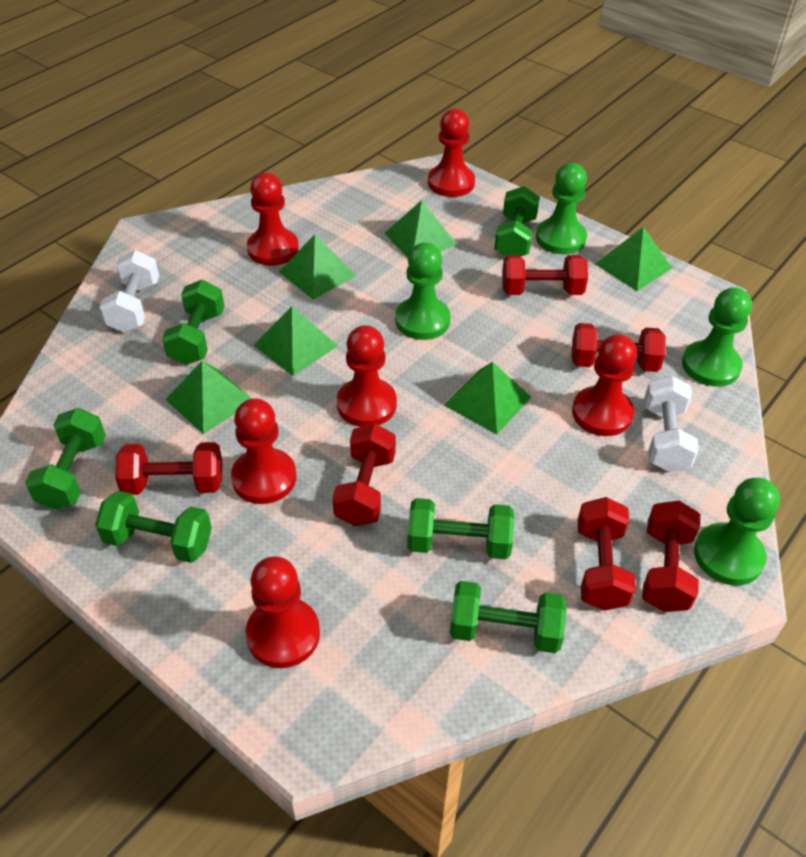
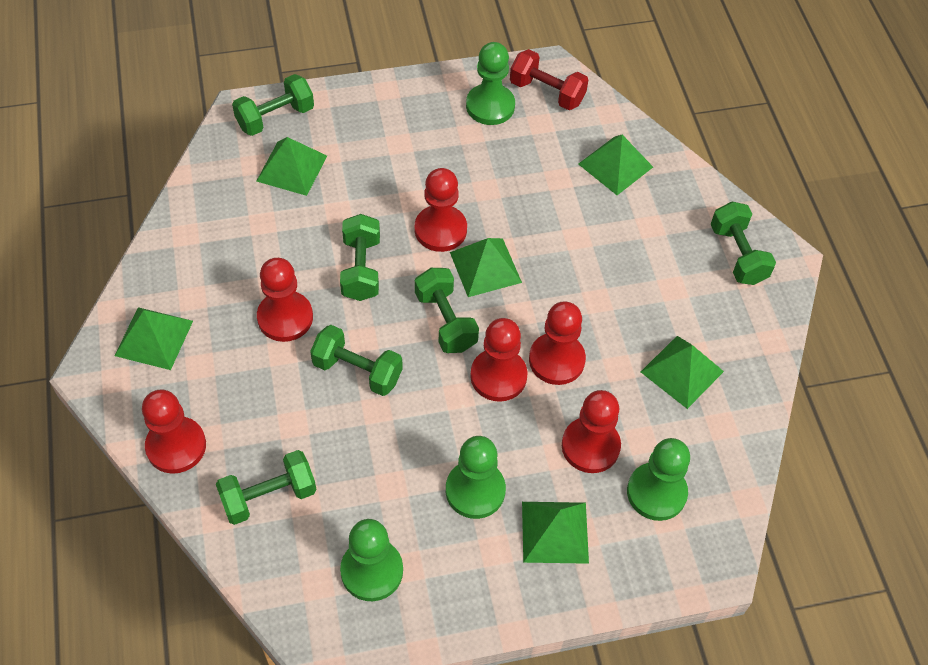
red dumbbell: 6 -> 1
white dumbbell: 2 -> 0

